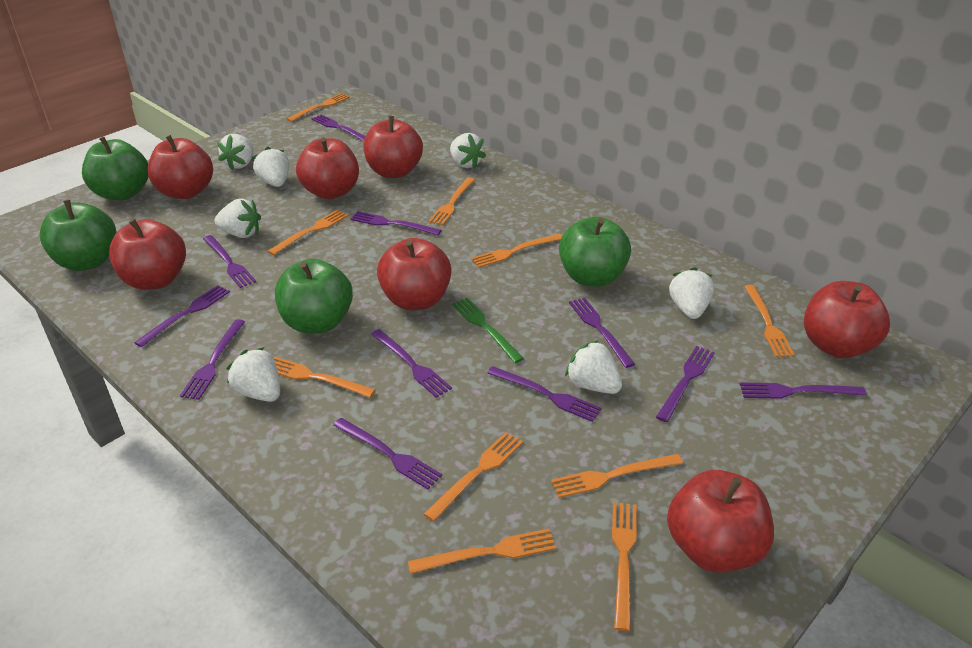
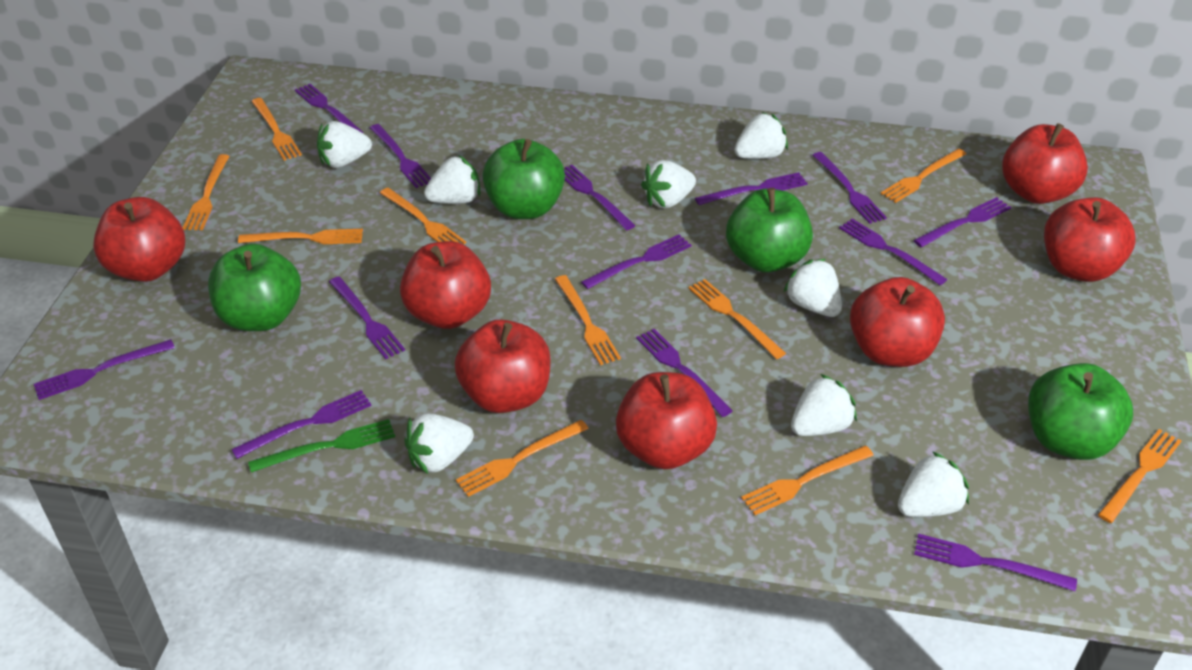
purple fork: 11 -> 13
white strawberry: 7 -> 8

